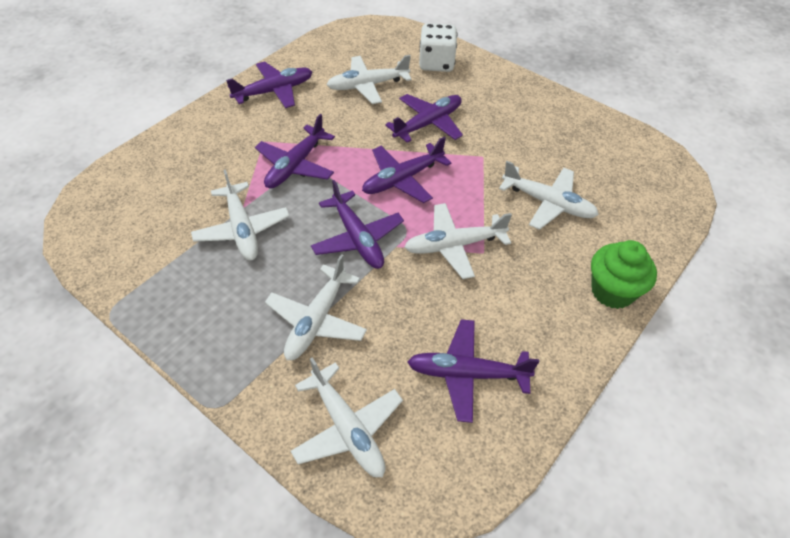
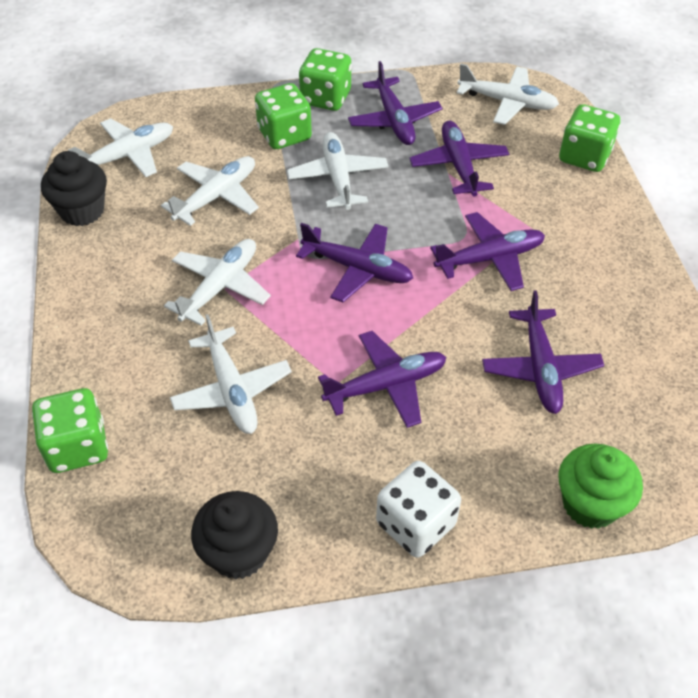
black cupcake: 0 -> 2
green dice: 0 -> 4

